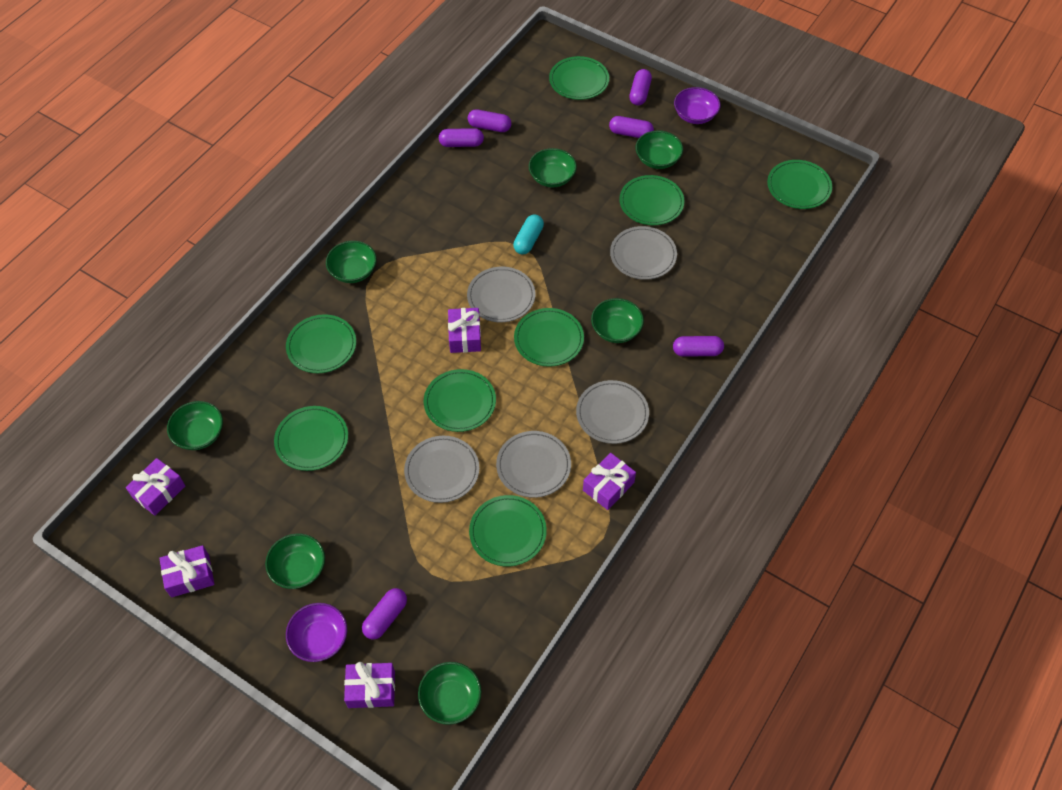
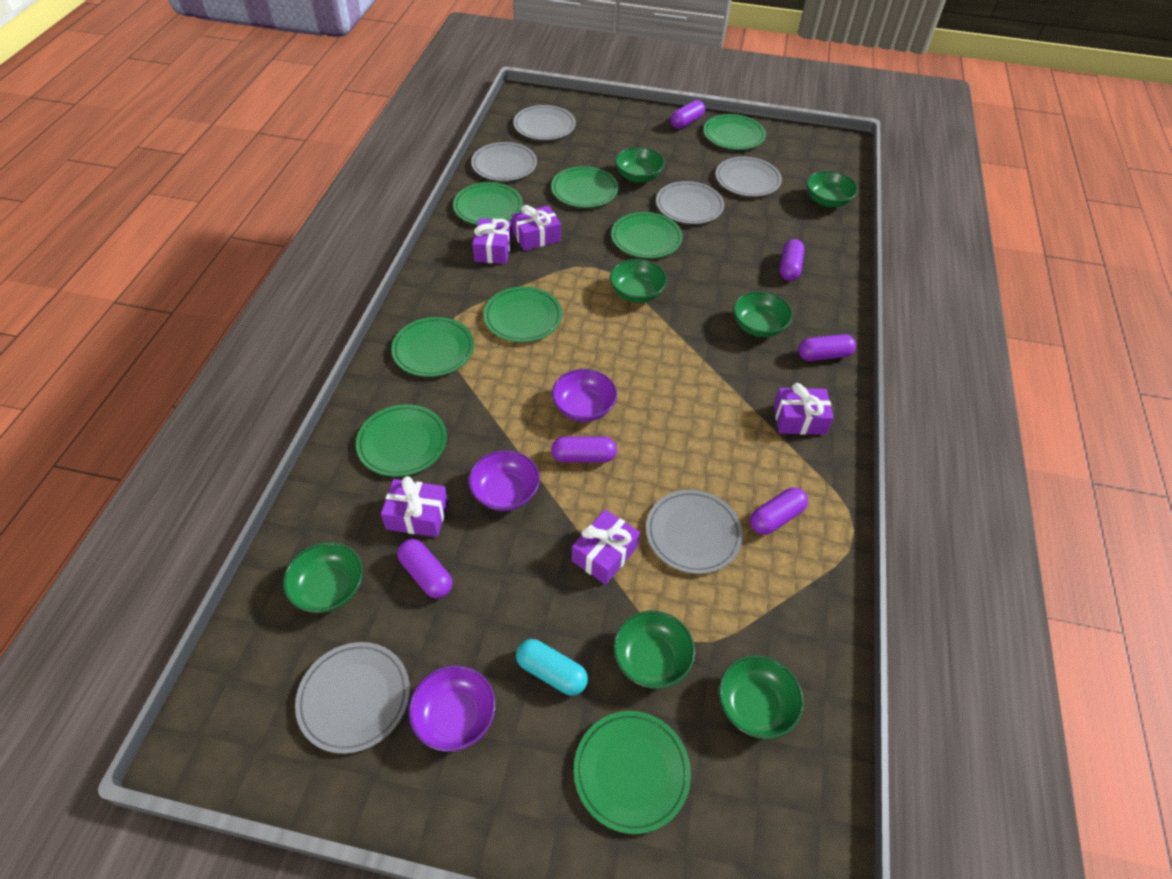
grey plate: 5 -> 6
purple bowl: 2 -> 3

